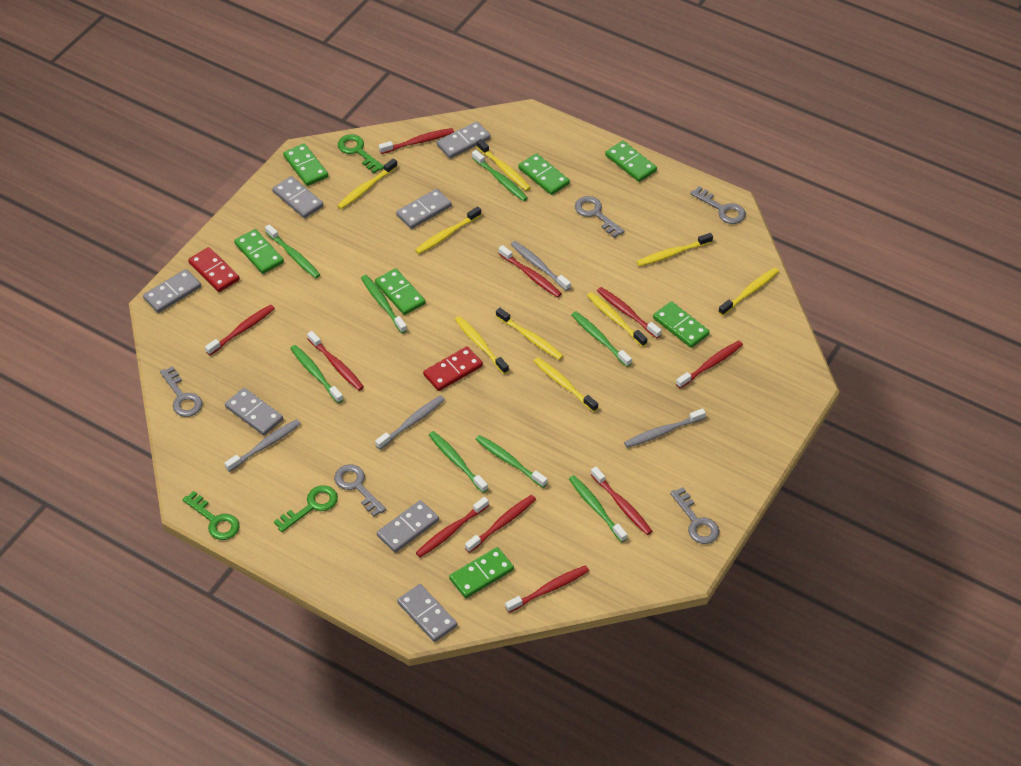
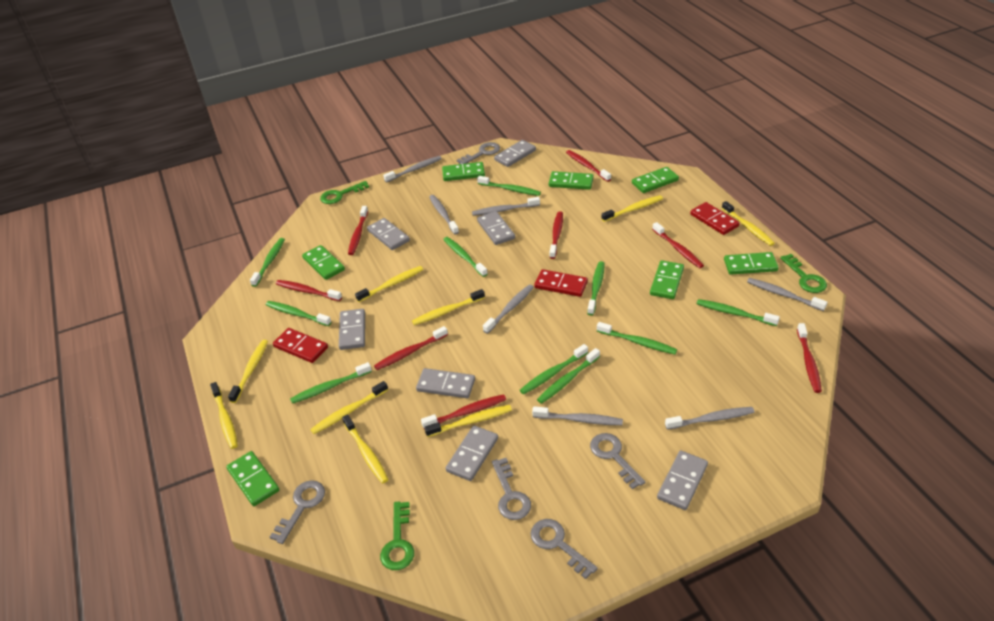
green toothbrush: 8 -> 10
grey toothbrush: 4 -> 7
red domino: 2 -> 3
red toothbrush: 10 -> 8

